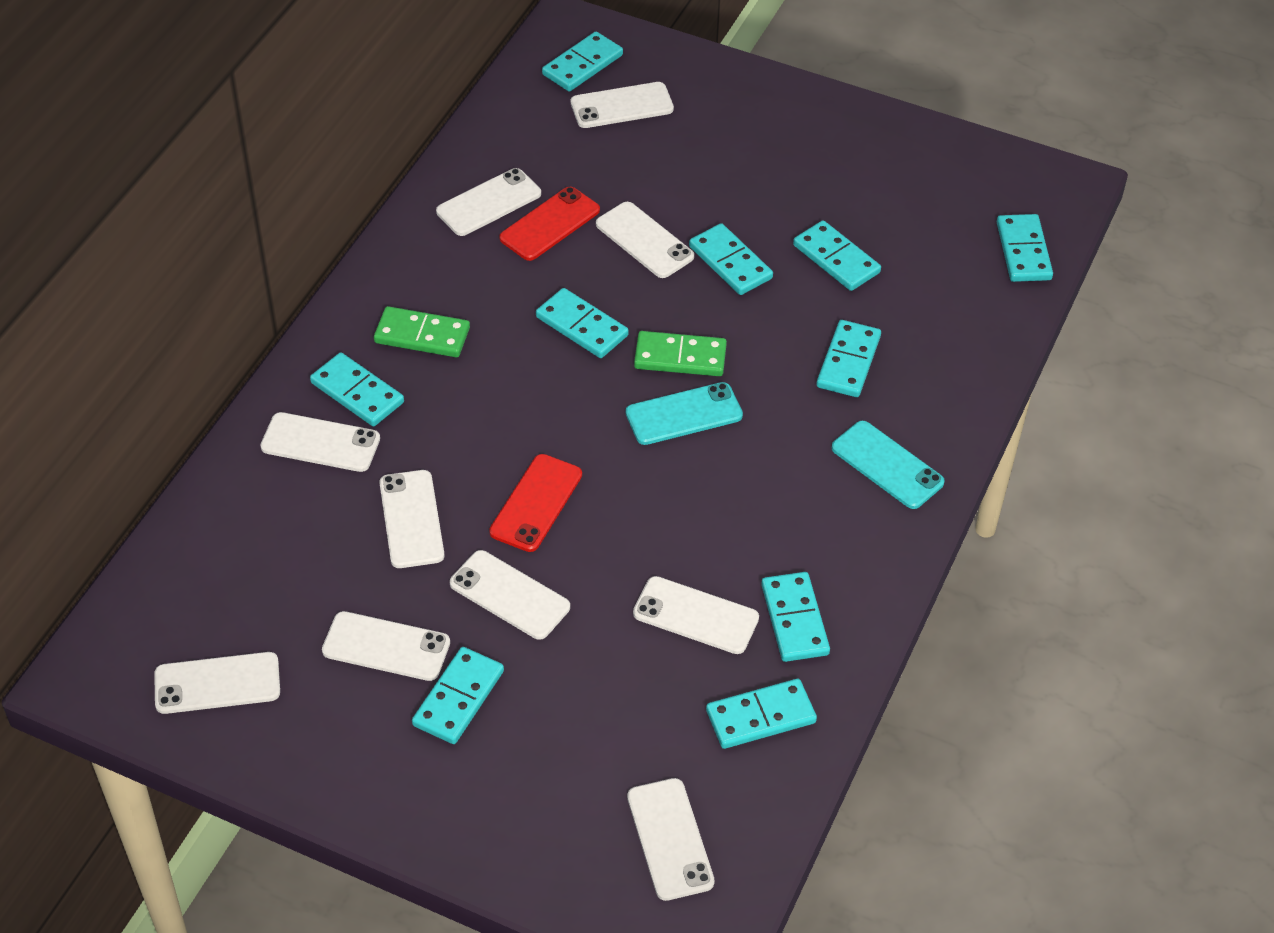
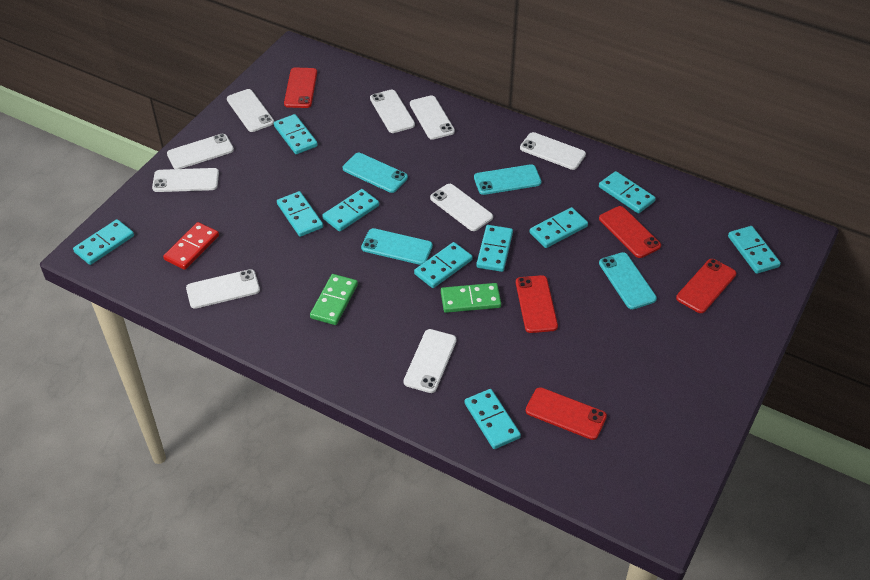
red domino: 0 -> 1
red phone: 2 -> 5
turquoise phone: 2 -> 4
white phone: 10 -> 9

